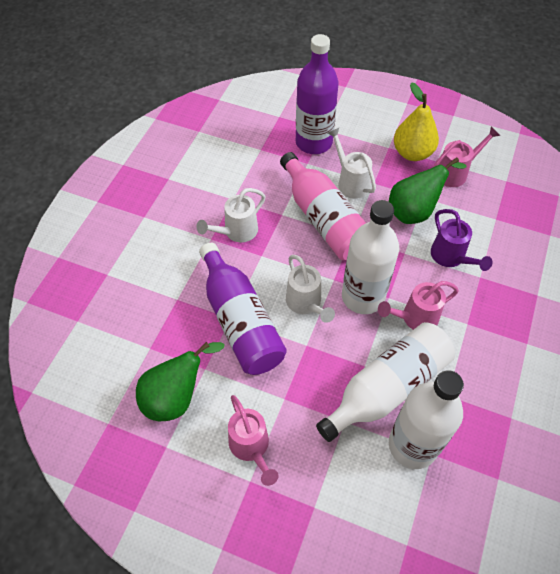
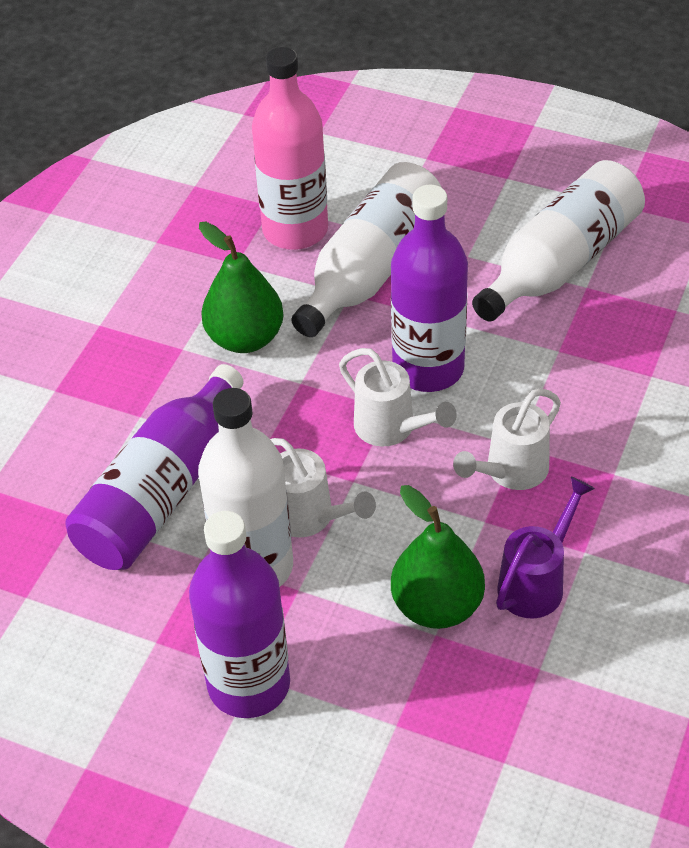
pink watering can: 3 -> 0
purple bottle: 2 -> 3
yellow pear: 1 -> 0

